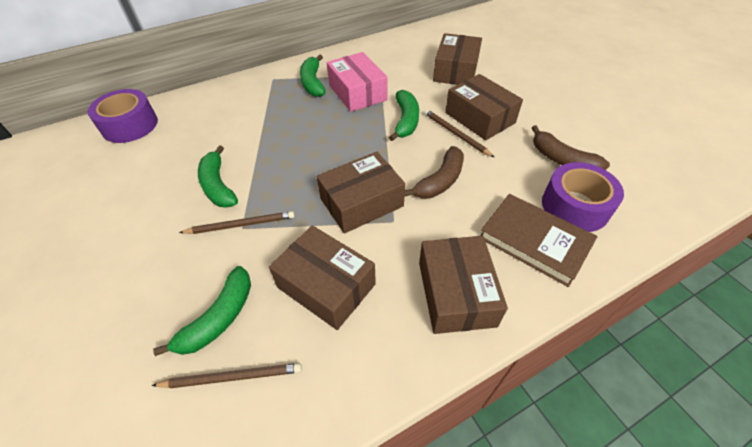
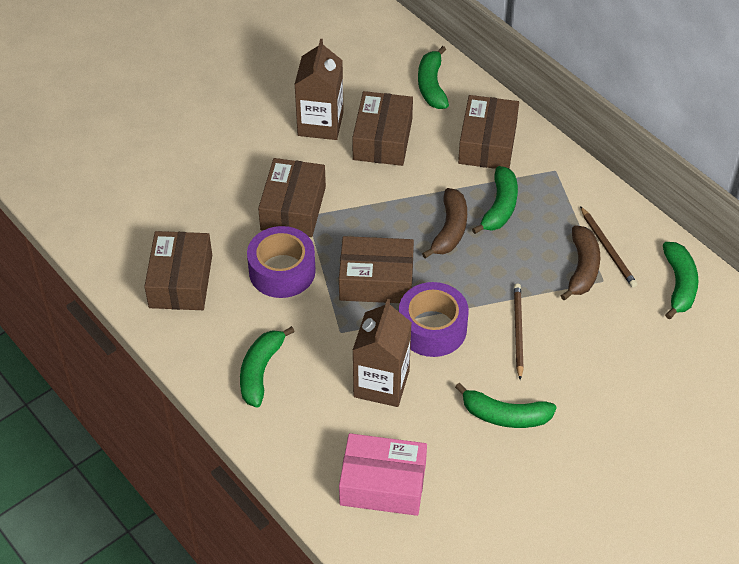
brown book: 1 -> 0
brown carton: 0 -> 2
brown pencil: 3 -> 2
green banana: 4 -> 5

